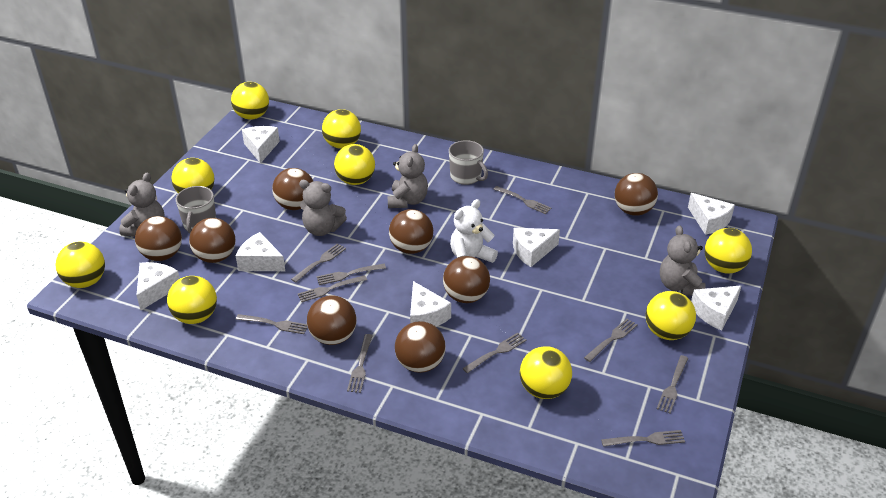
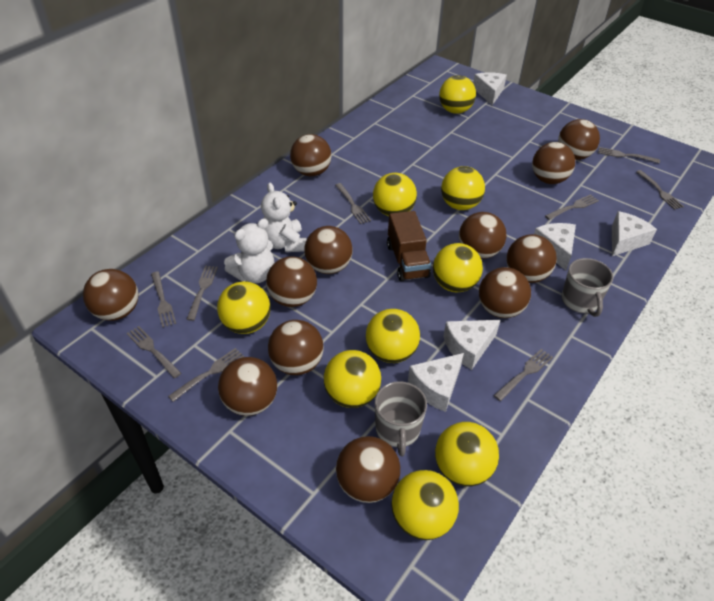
brown ball: 8 -> 12
brown truck: 0 -> 1
grey fork: 10 -> 9
grey teddy bear: 4 -> 0
white cheese: 7 -> 5
white teddy bear: 1 -> 2

